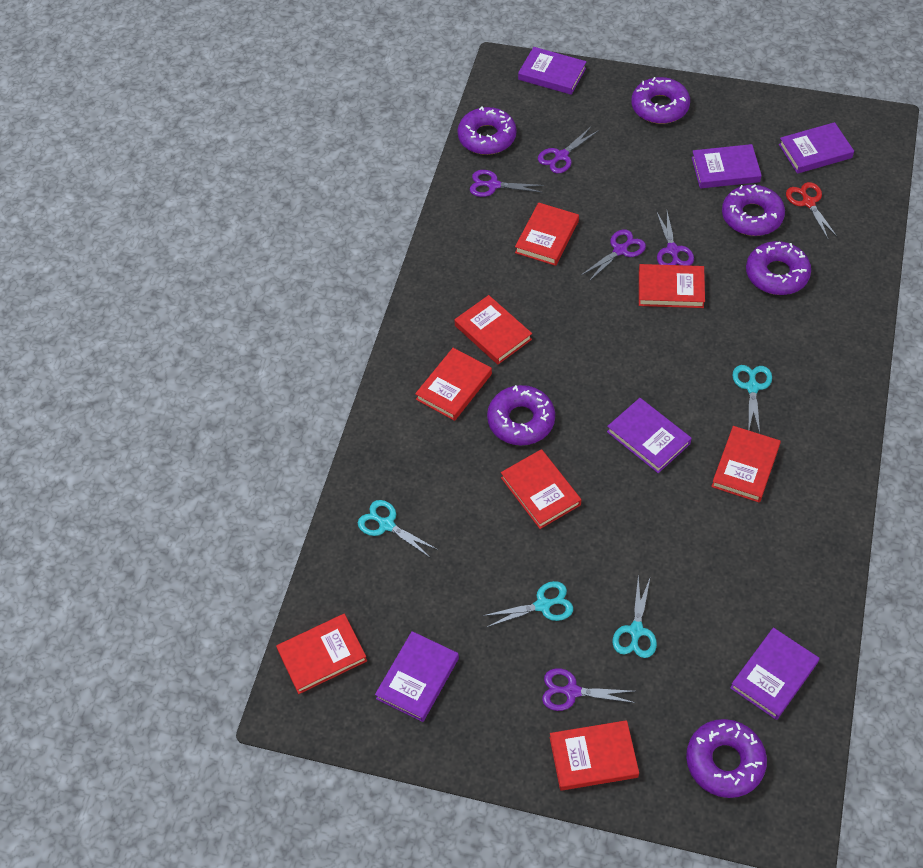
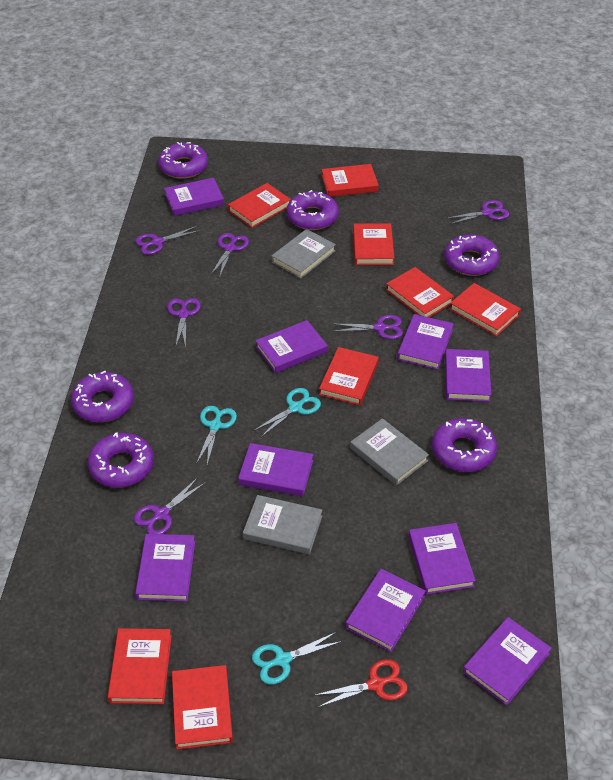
grey book: 0 -> 3
purple book: 6 -> 9
purple scissors: 5 -> 6
turquoise scissors: 4 -> 3

